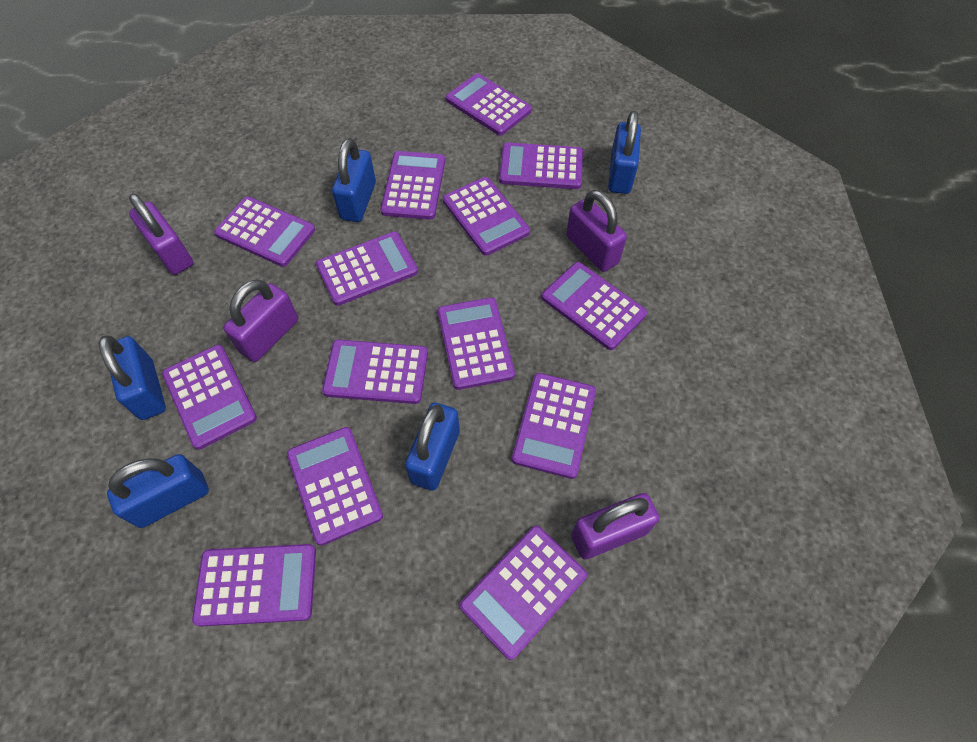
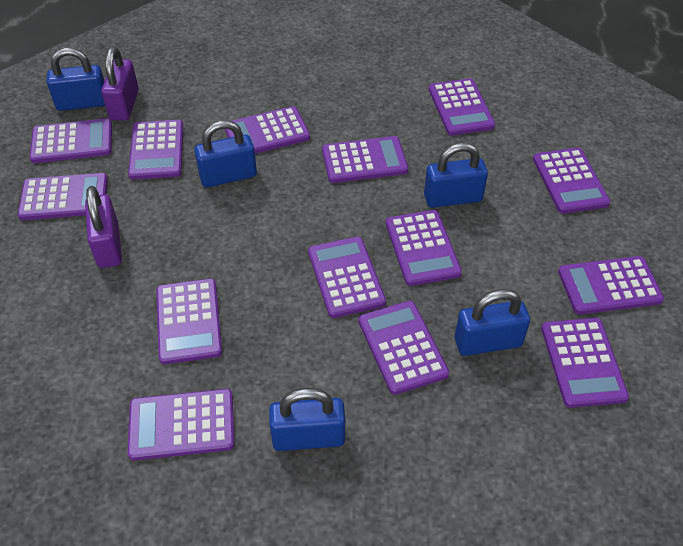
purple padlock: 4 -> 2

